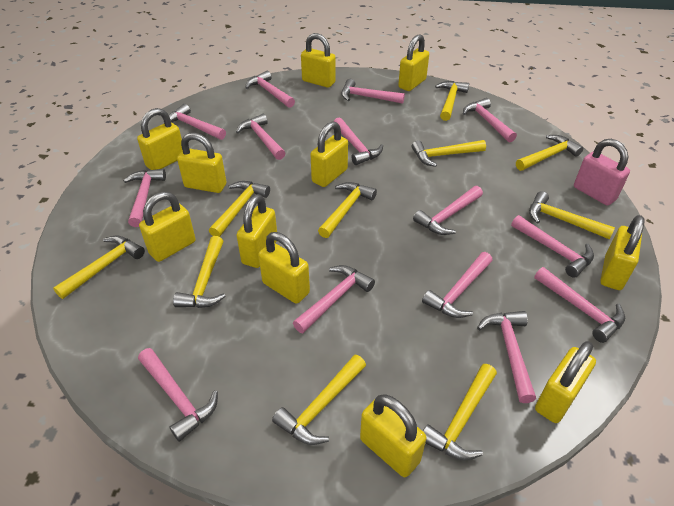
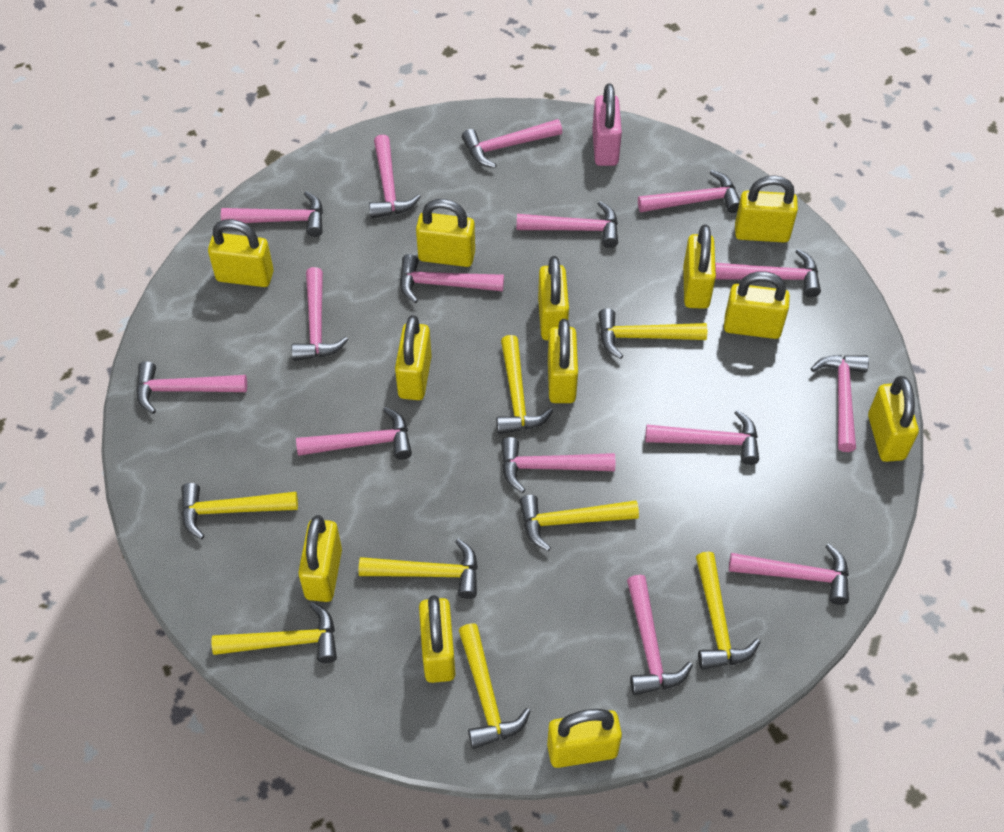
pink hammer: 14 -> 15
yellow hammer: 10 -> 8
yellow padlock: 11 -> 12

